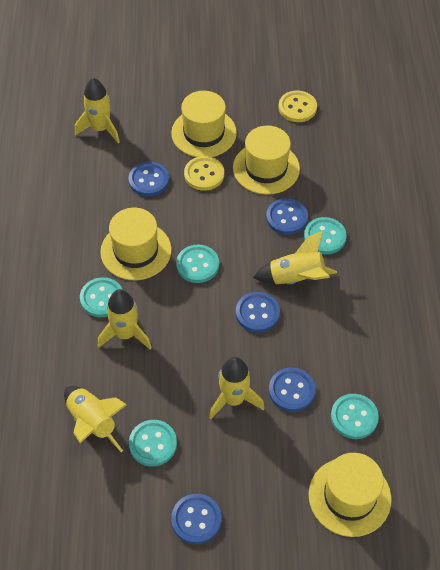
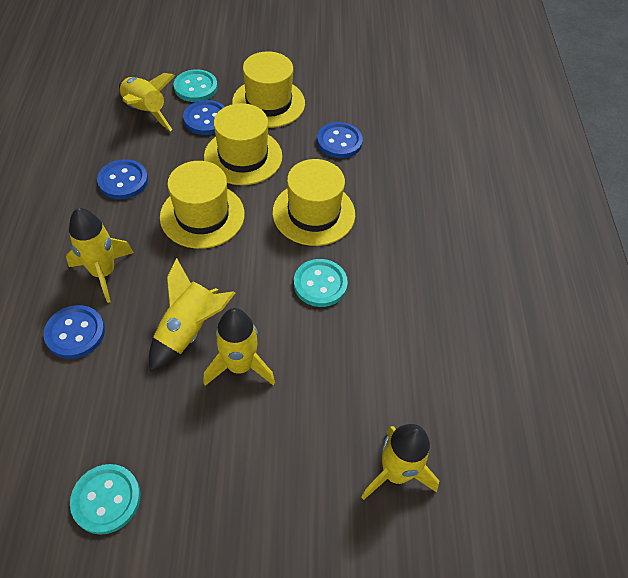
blue button: 5 -> 4
turquoise button: 5 -> 3
yellow button: 2 -> 0

